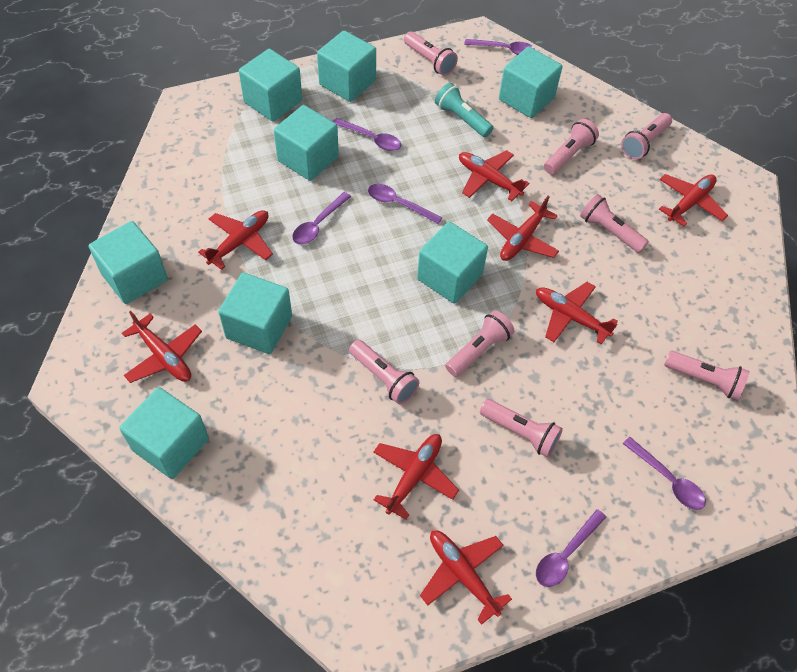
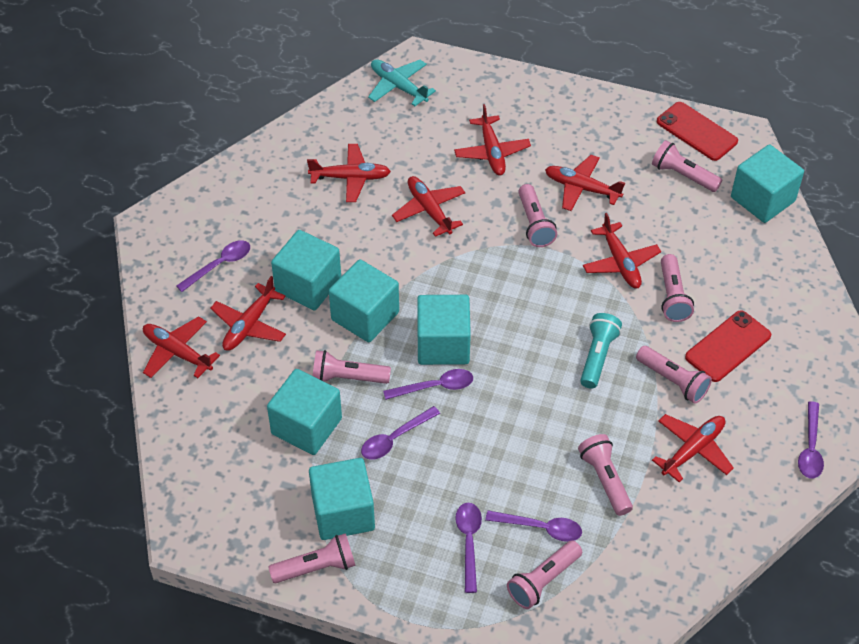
red phone: 0 -> 2
turquoise cube: 8 -> 6
turquoise plane: 0 -> 1

